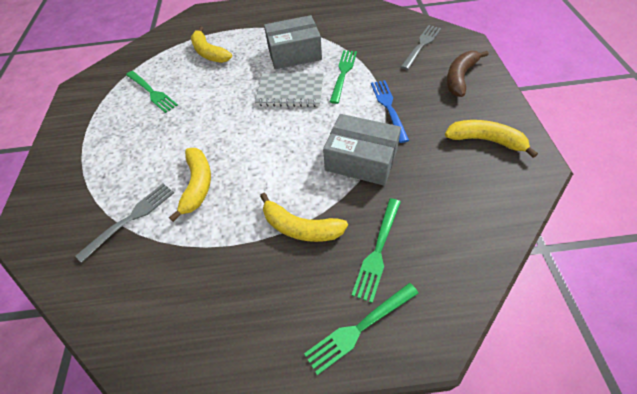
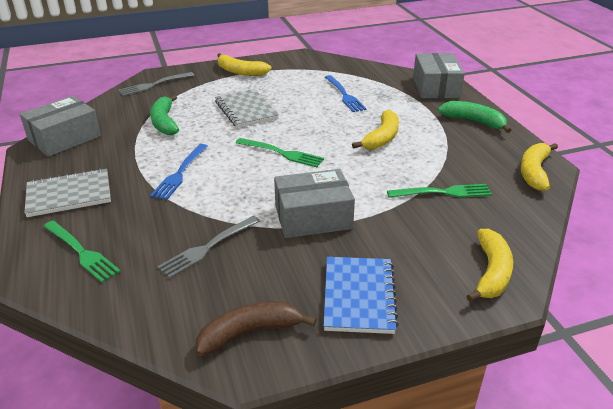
blue fork: 1 -> 2
blue notebook: 0 -> 1
green banana: 0 -> 2
green fork: 4 -> 3
grey box: 2 -> 3
grey notebook: 1 -> 2

